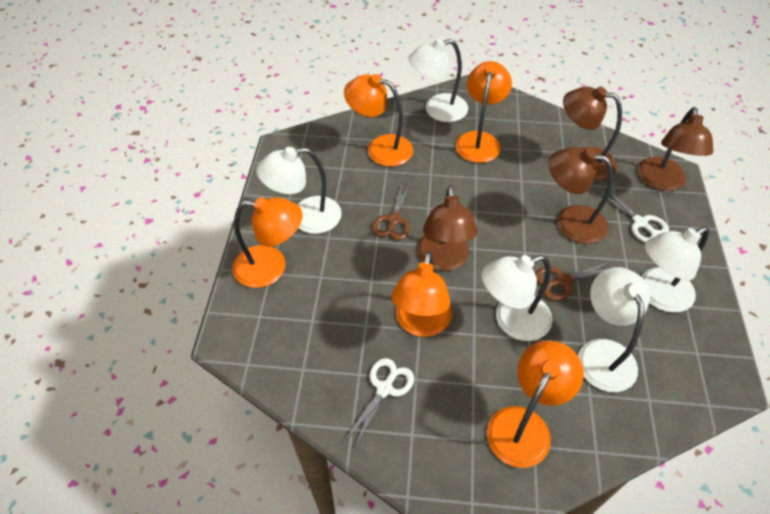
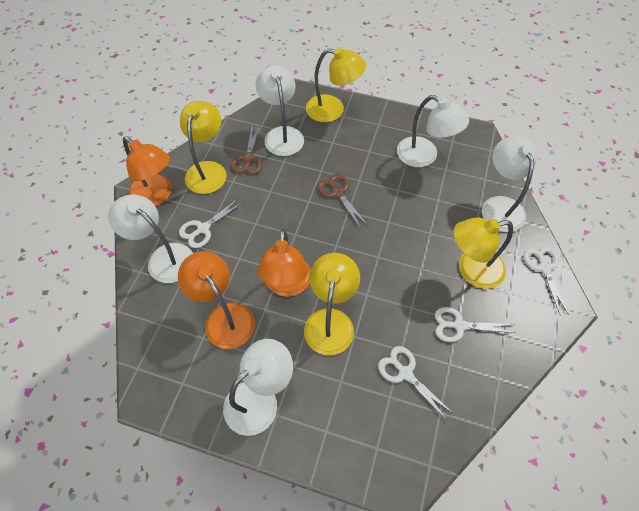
brown lamp: 4 -> 0
orange lamp: 5 -> 3
white scissors: 2 -> 4
yellow lamp: 0 -> 4

